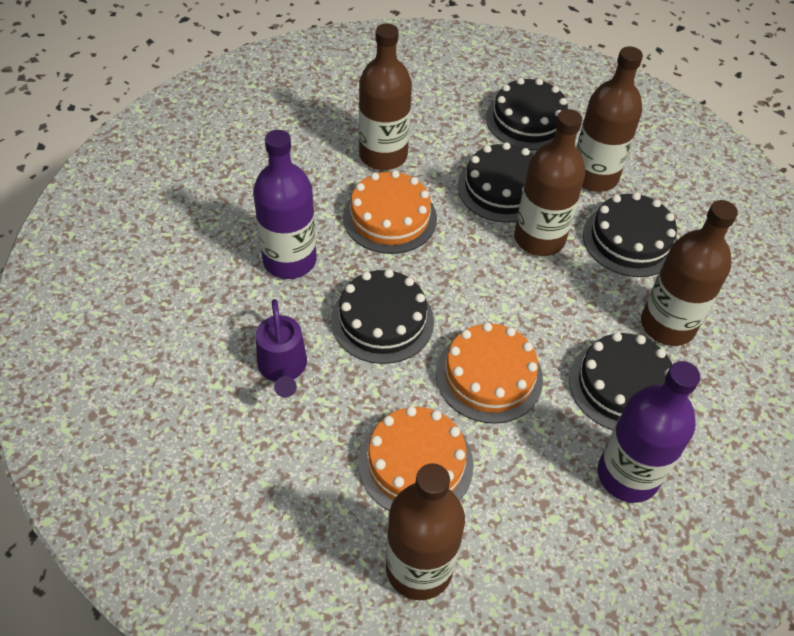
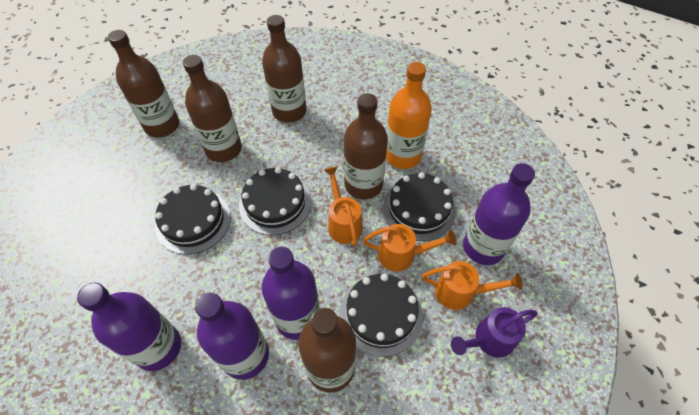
black cake: 5 -> 4
orange bottle: 0 -> 1
orange cake: 3 -> 0
orange watering can: 0 -> 3
purple bottle: 2 -> 4

